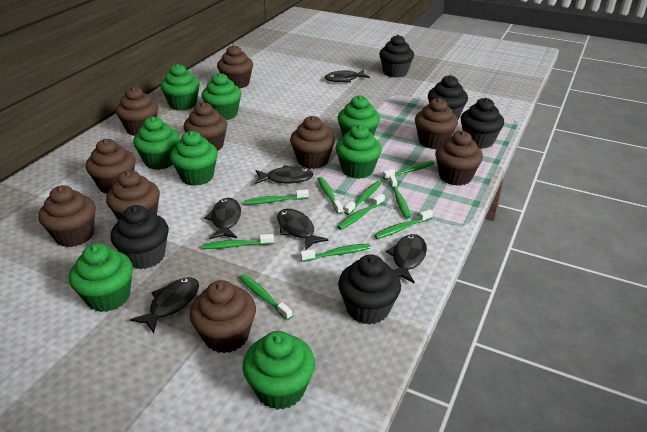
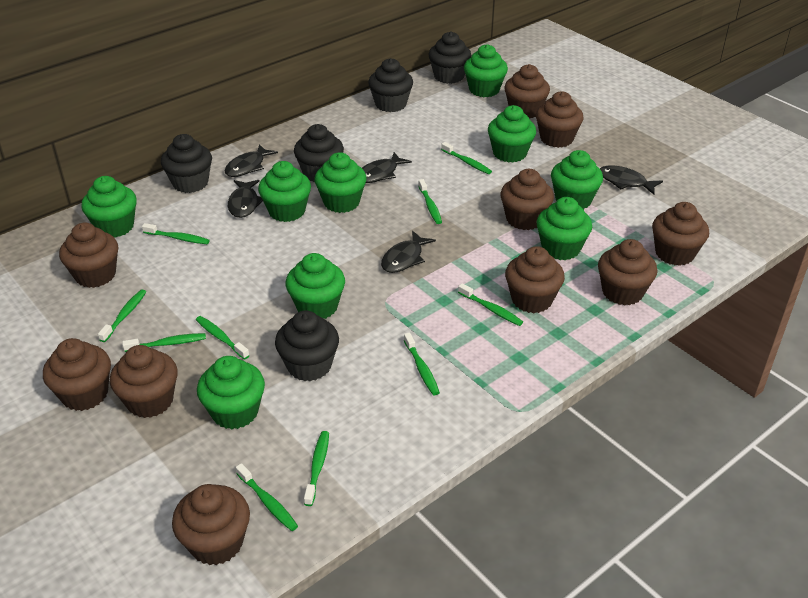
black fish: 6 -> 5
green cupcake: 8 -> 9

